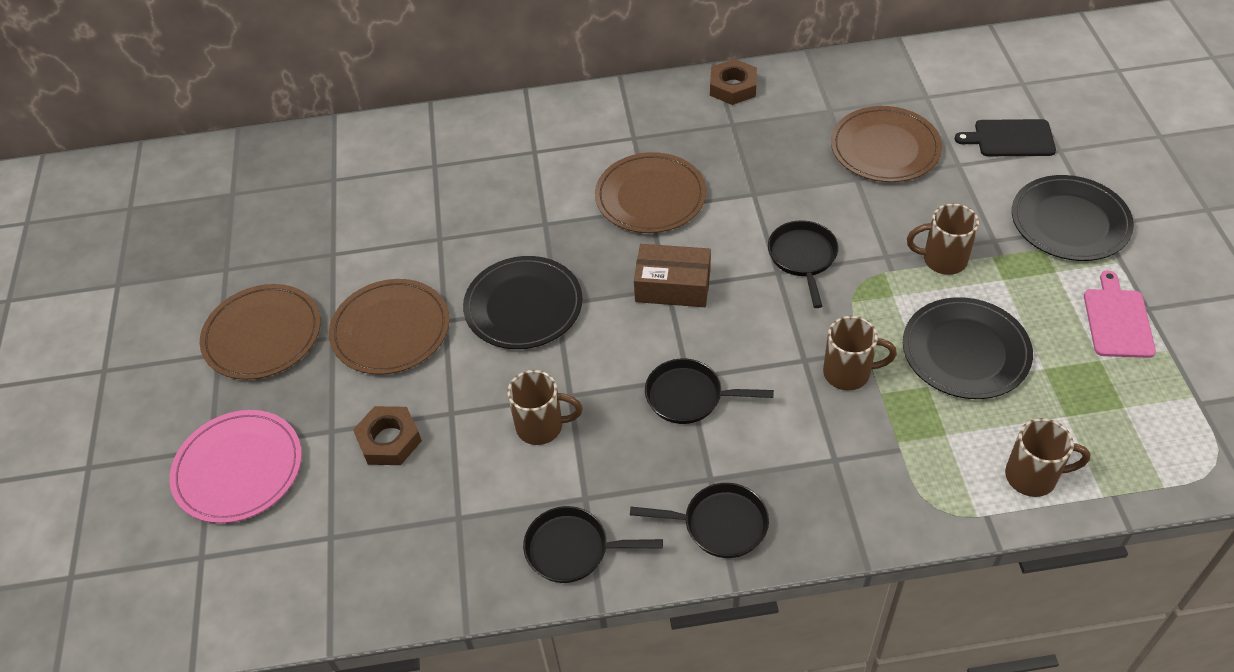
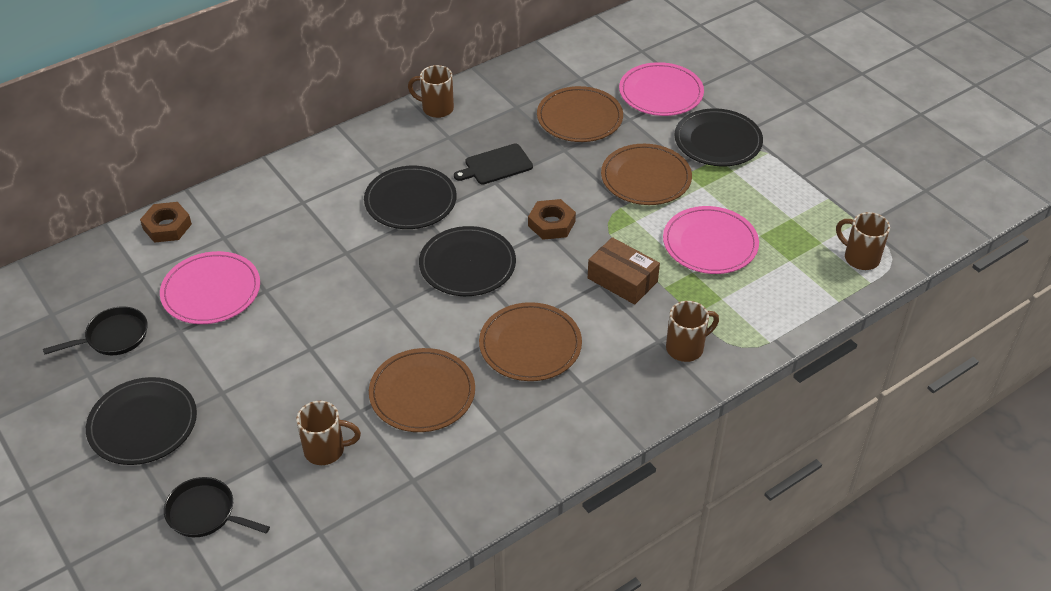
black pan: 4 -> 2
black plate: 3 -> 4
pink cutting board: 1 -> 0
pink plate: 1 -> 3

